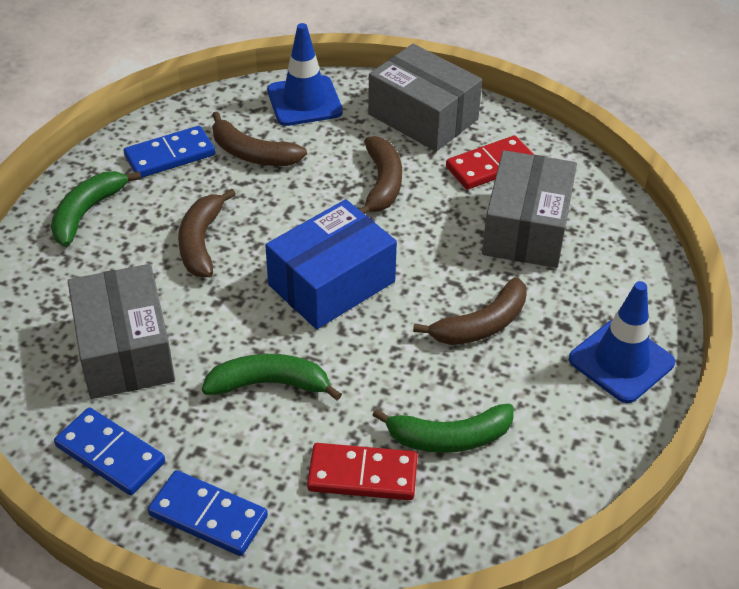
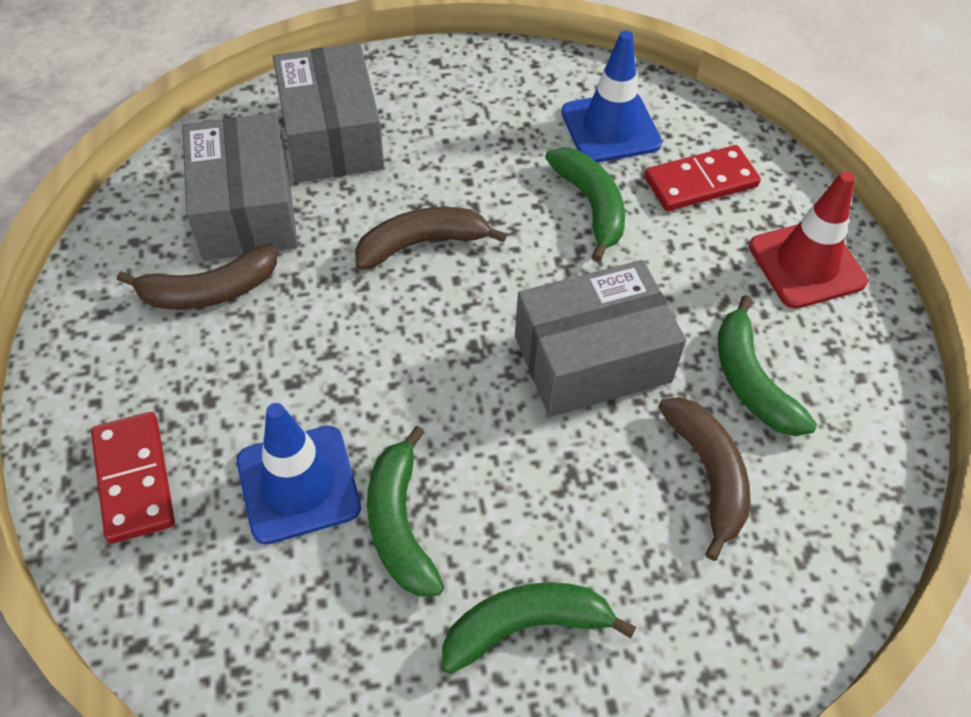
blue box: 1 -> 0
blue domino: 3 -> 0
brown banana: 4 -> 3
green banana: 3 -> 4
red traffic cone: 0 -> 1

